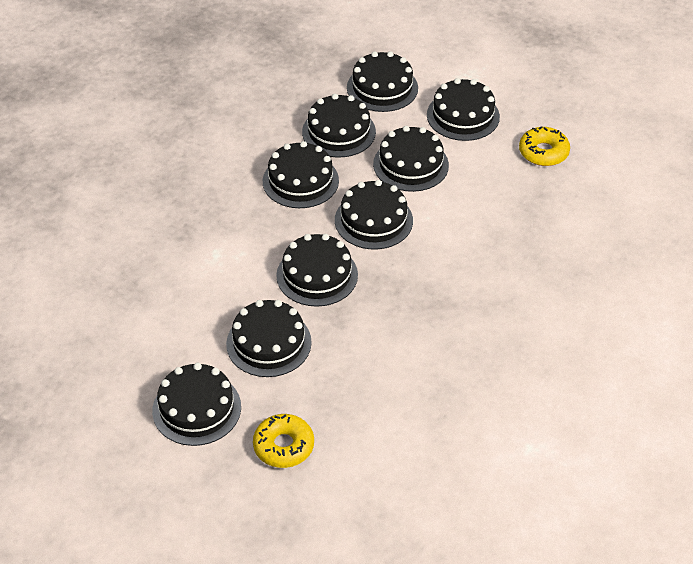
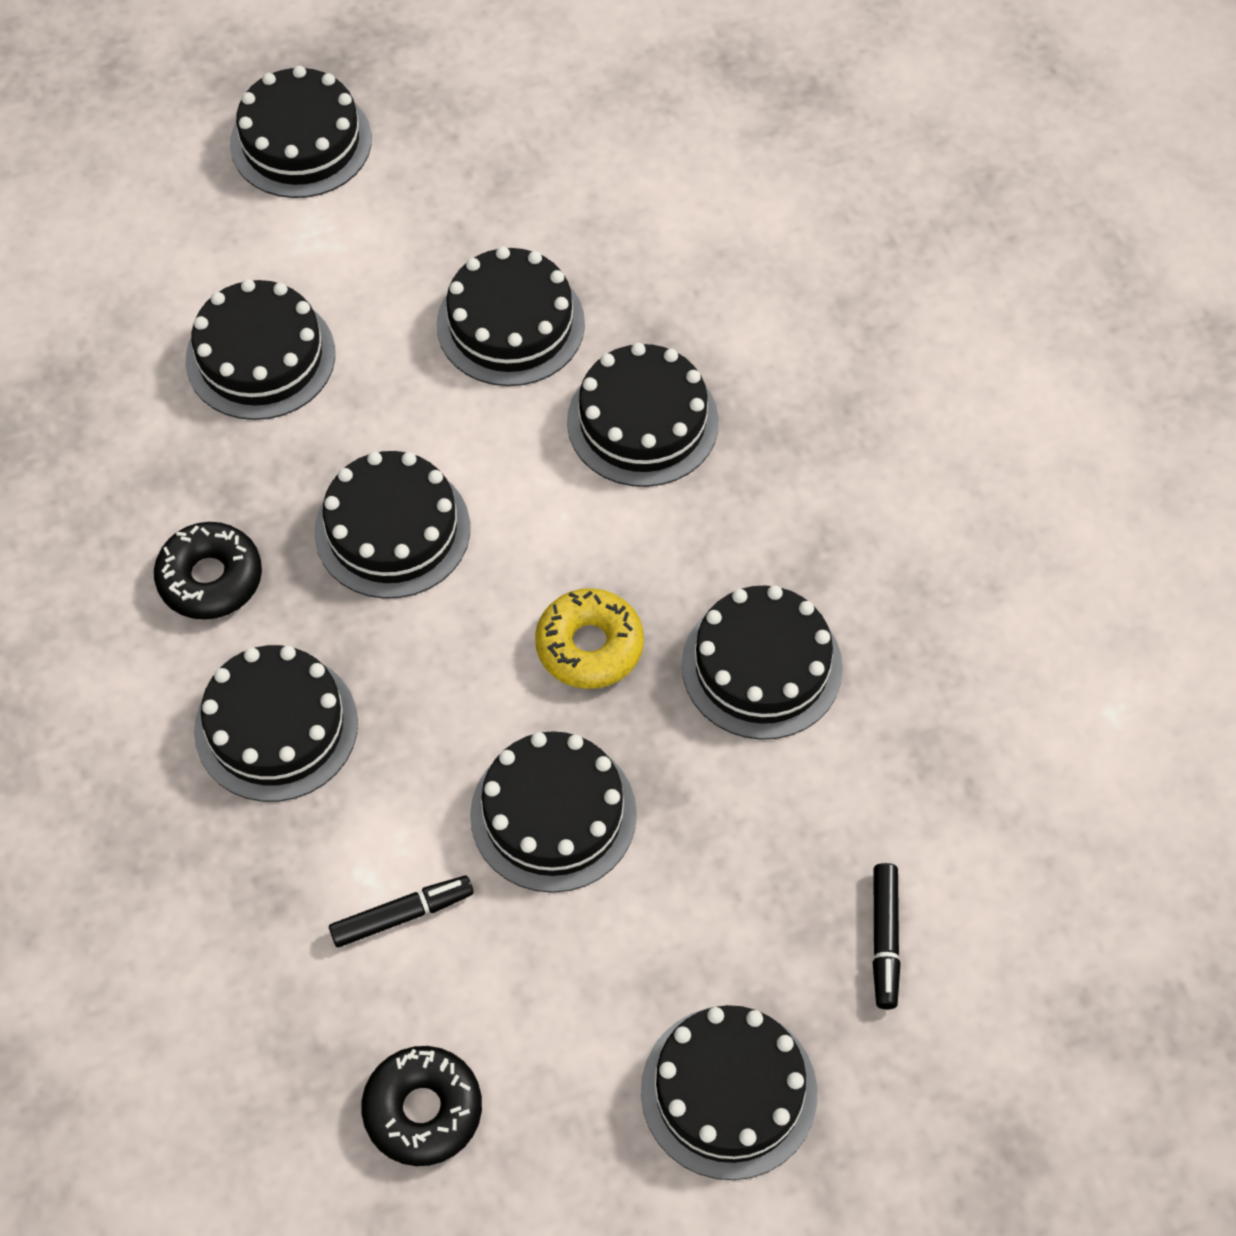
black donut: 0 -> 2
black marker: 0 -> 2
yellow donut: 2 -> 1

